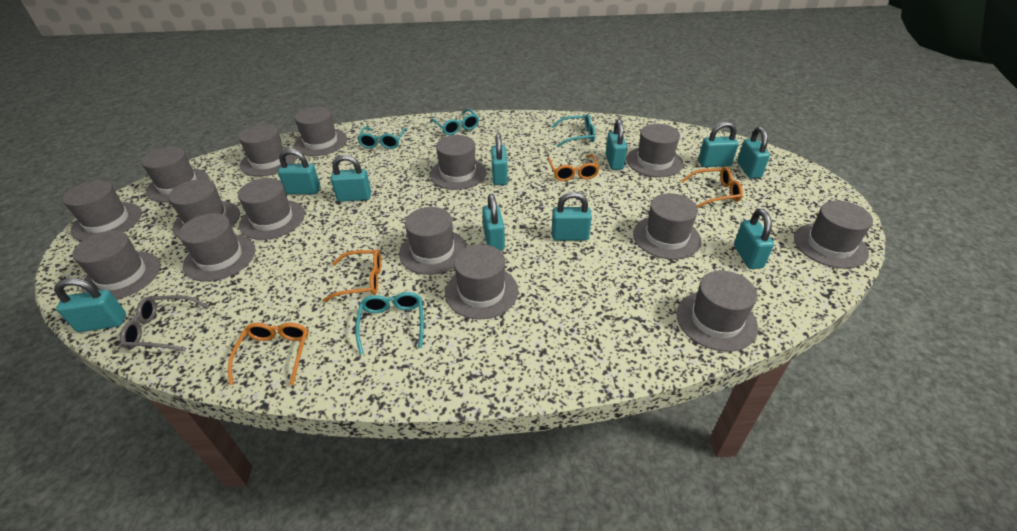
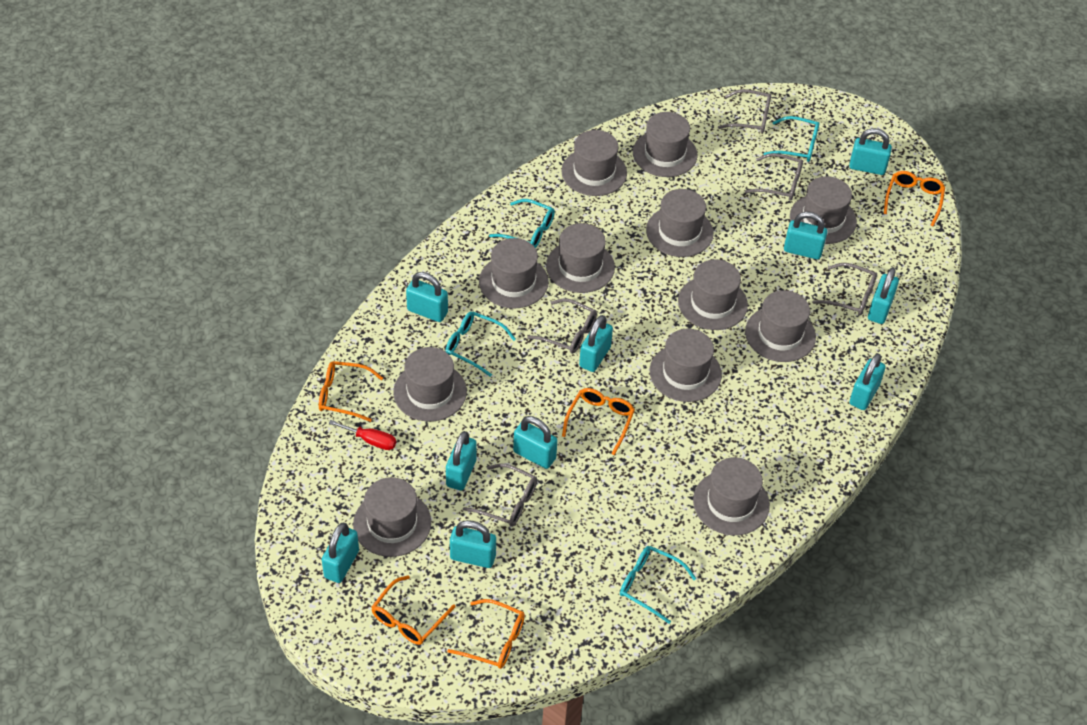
grey glasses: 1 -> 5
grey hat: 15 -> 12
orange glasses: 4 -> 5
red screwdriver: 0 -> 1

